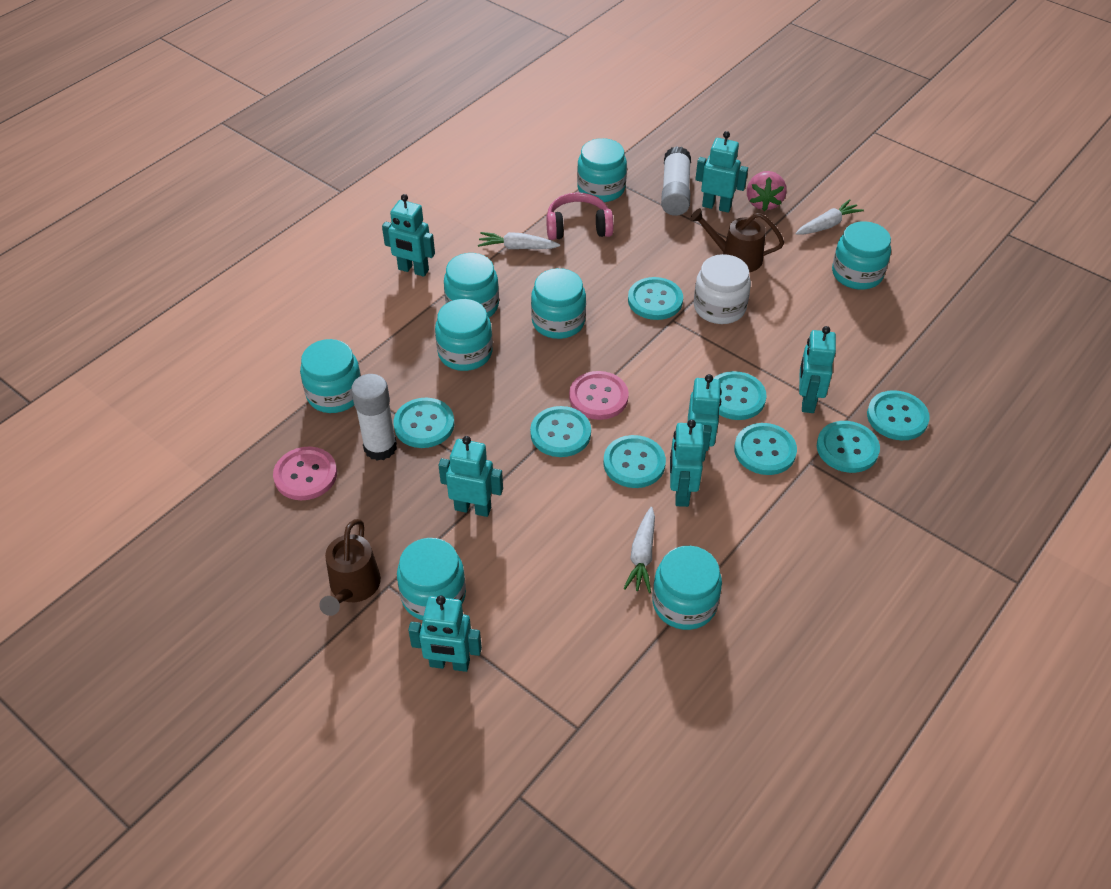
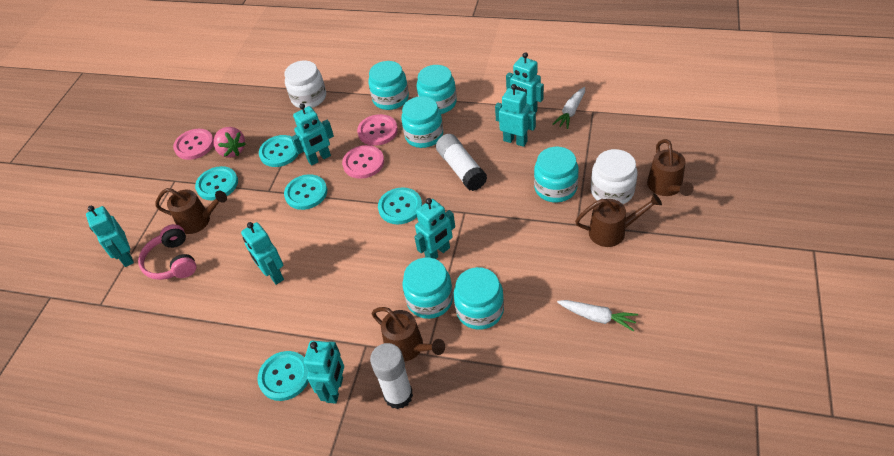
brown watering can: 2 -> 4
pink button: 2 -> 3
turquoise button: 8 -> 5
turquoise jar: 8 -> 6
white carrot: 3 -> 2
white jar: 1 -> 2

